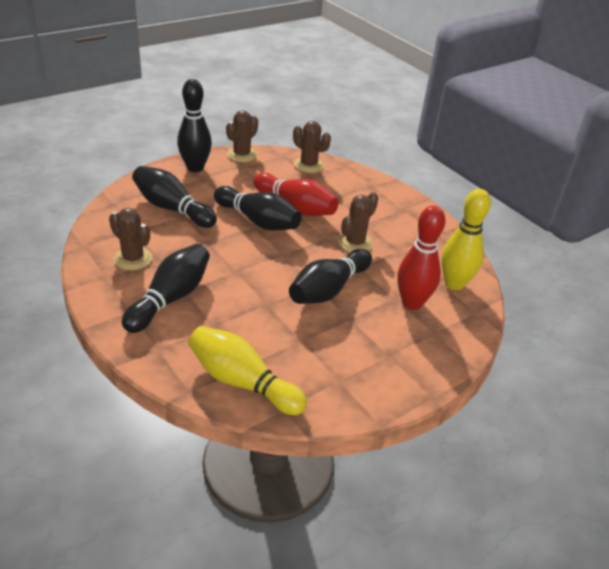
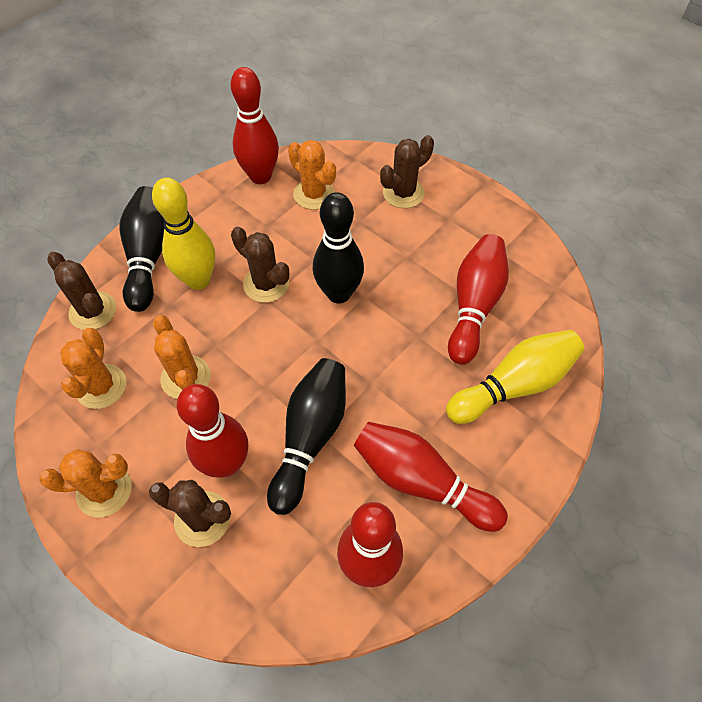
black bowling pin: 5 -> 3
orange cactus: 0 -> 4
red bowling pin: 2 -> 5

